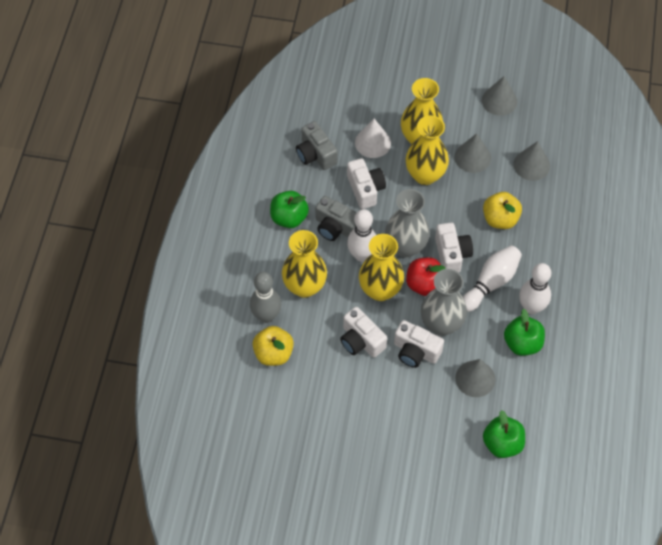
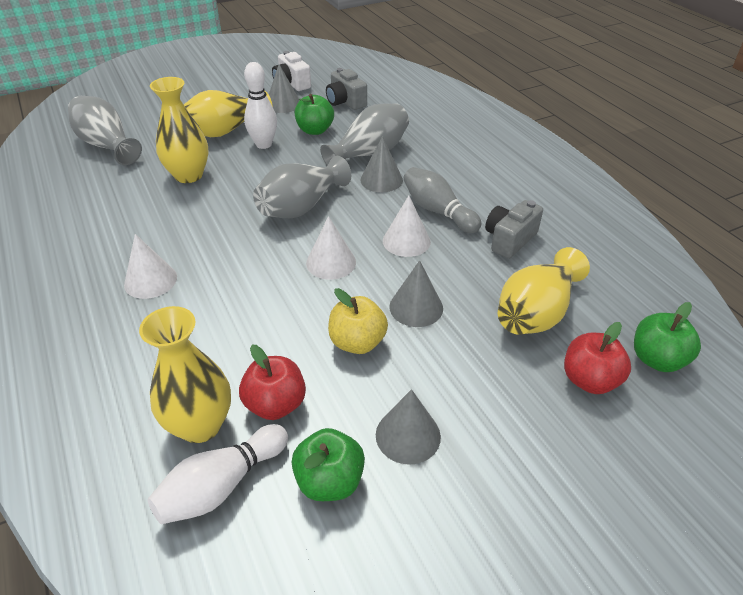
grey vase: 2 -> 3
red apple: 1 -> 2
white bowling pin: 3 -> 2
white camera: 4 -> 1
white cone: 1 -> 3
yellow apple: 2 -> 1

